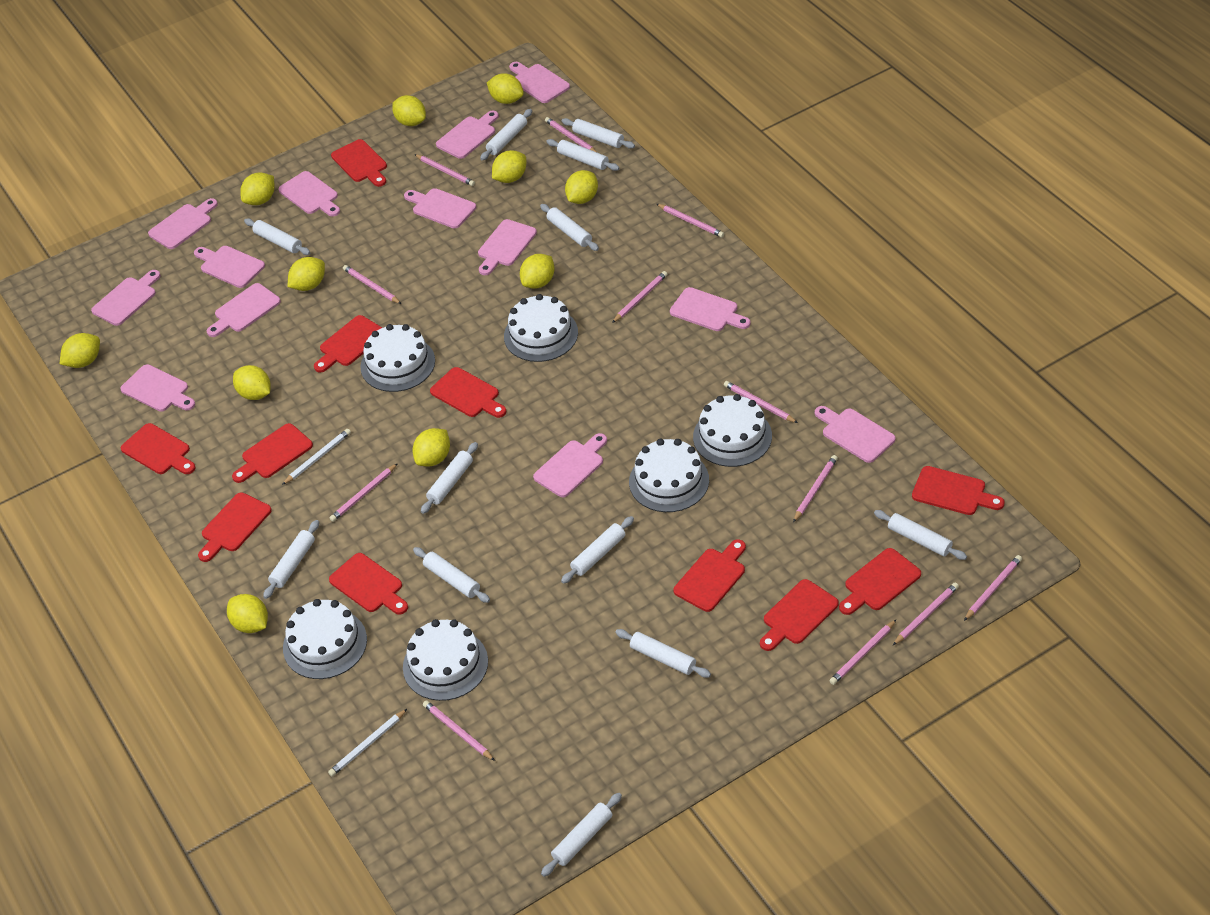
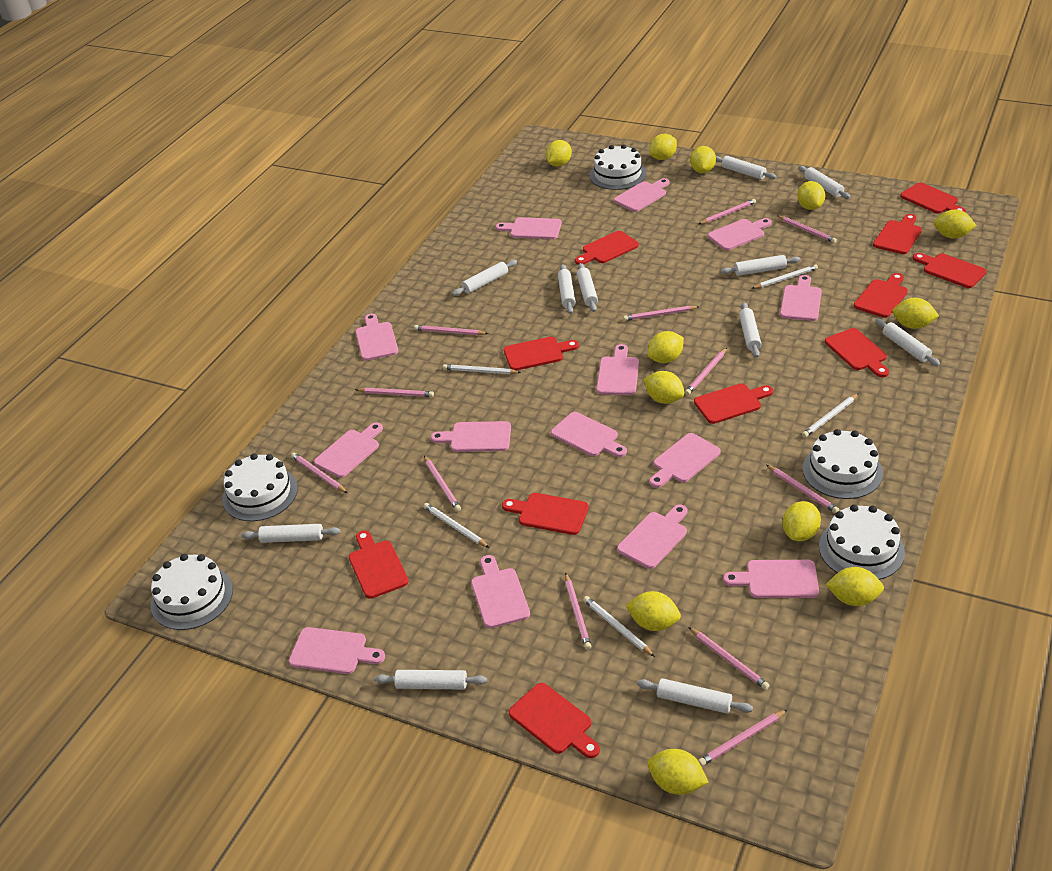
pink cutting board: 13 -> 14
white cake: 6 -> 5
white pencil: 2 -> 5
white rolling pin: 12 -> 11
yellow lemon: 11 -> 12

